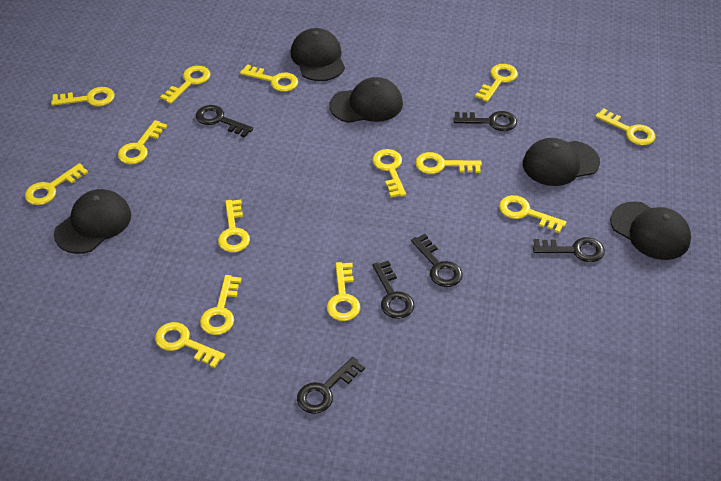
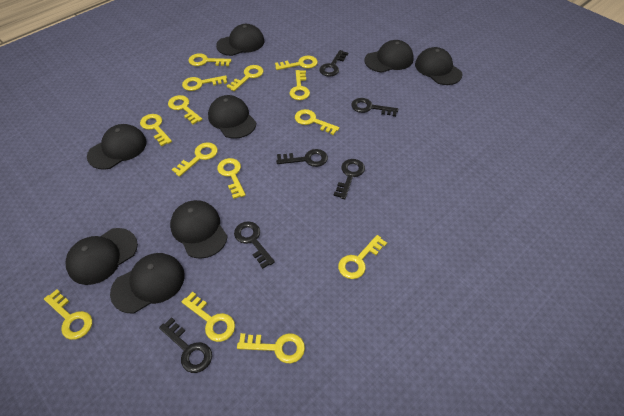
black cap: 5 -> 8

